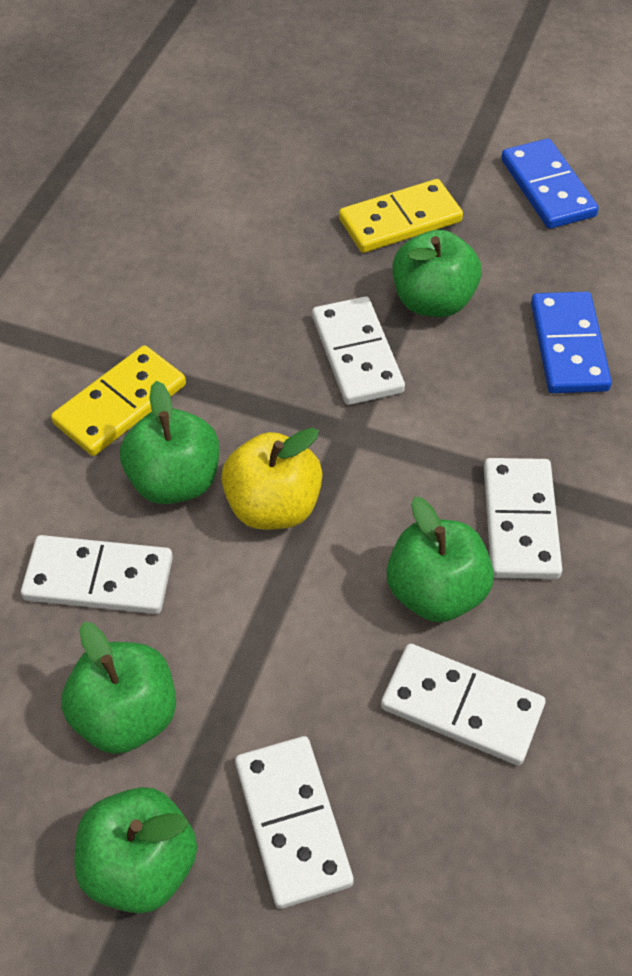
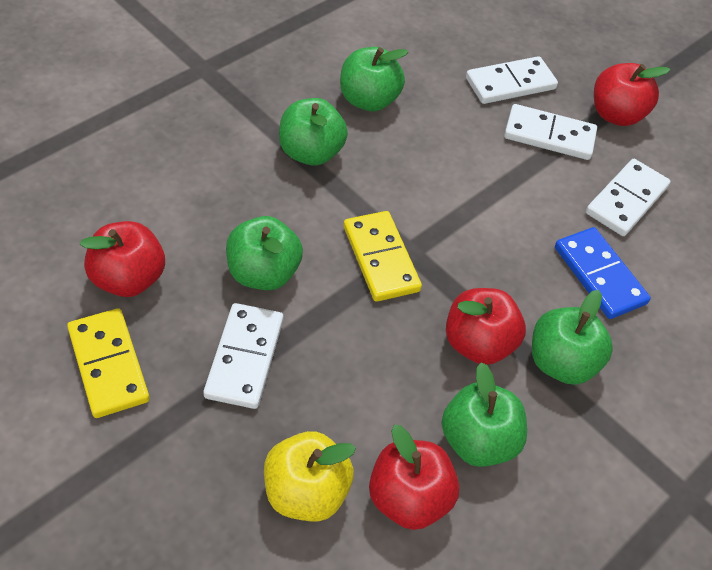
blue domino: 2 -> 1
red apple: 0 -> 4
white domino: 5 -> 4

